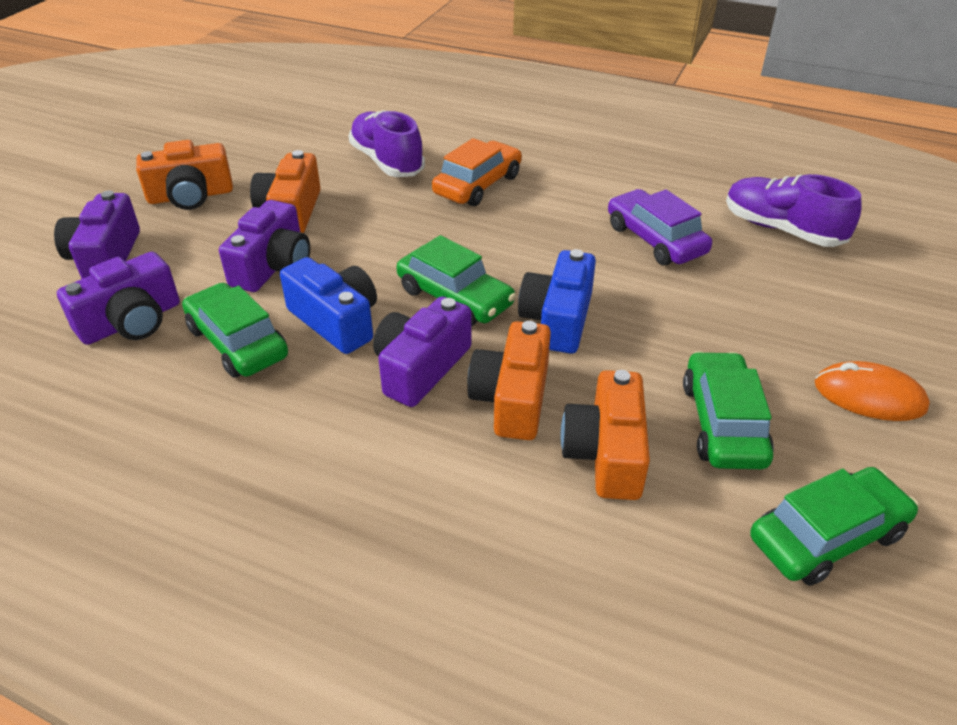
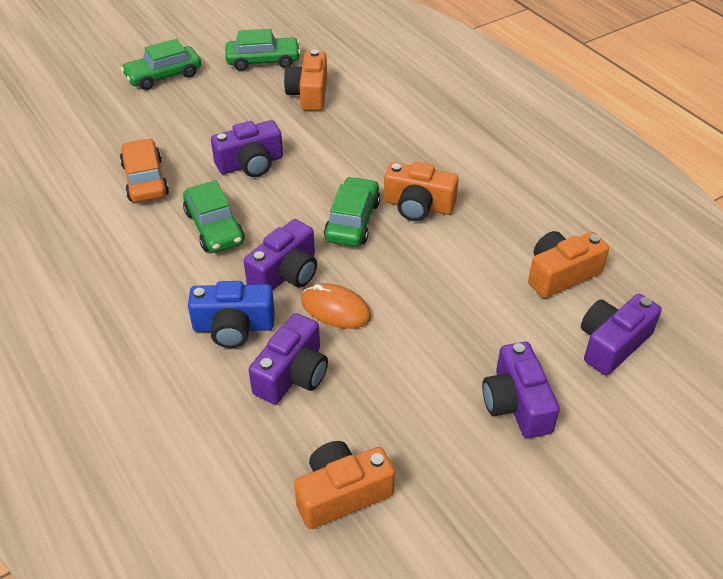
blue camera: 2 -> 1
purple camera: 4 -> 5
purple car: 1 -> 0
purple shoe: 2 -> 0

